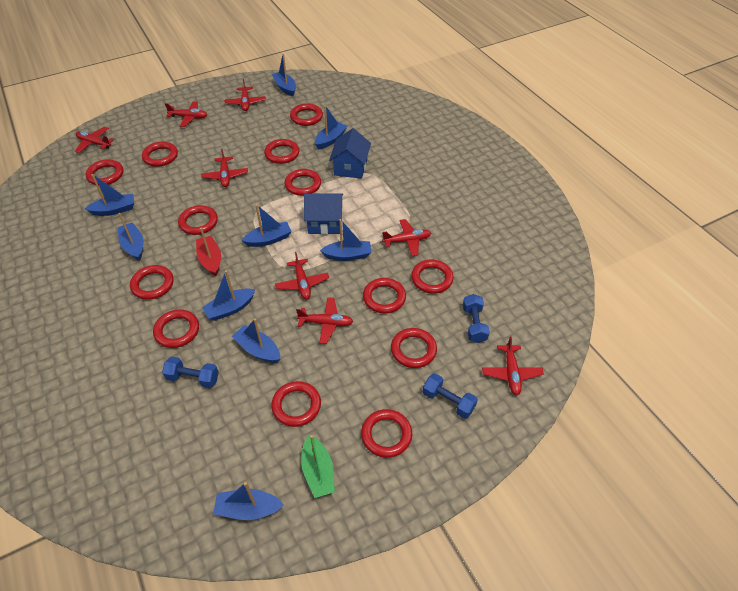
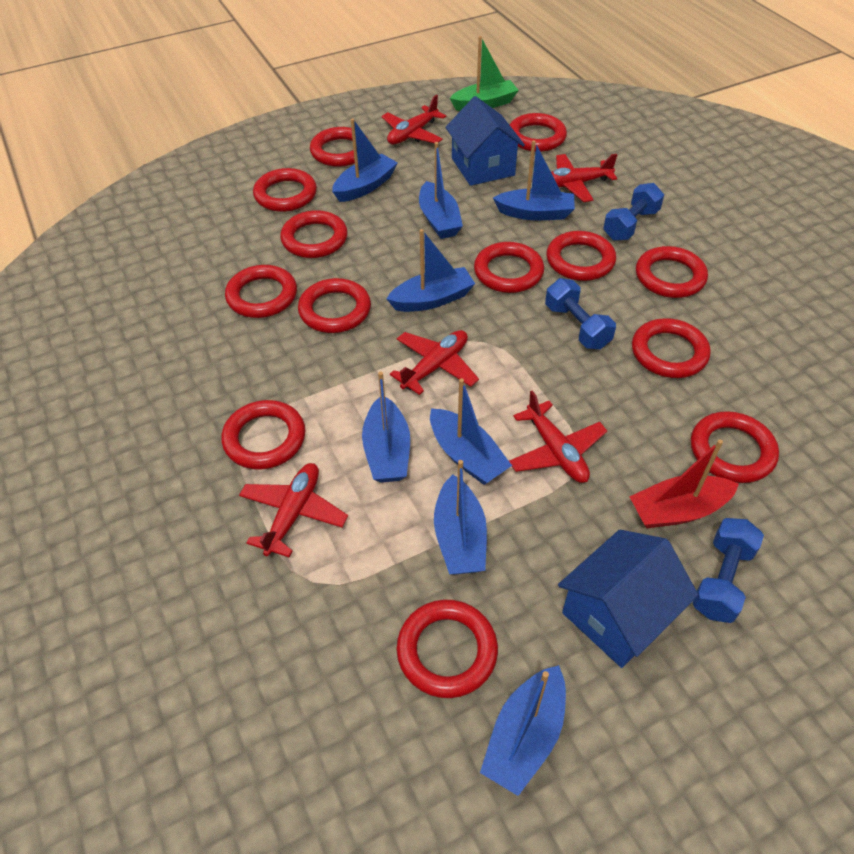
blue boat: 9 -> 8
red plane: 8 -> 5

